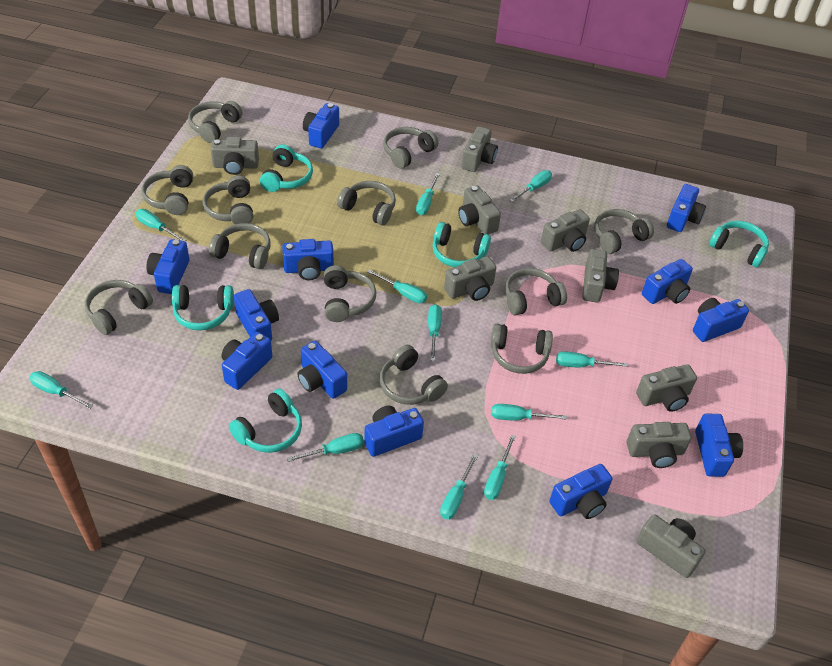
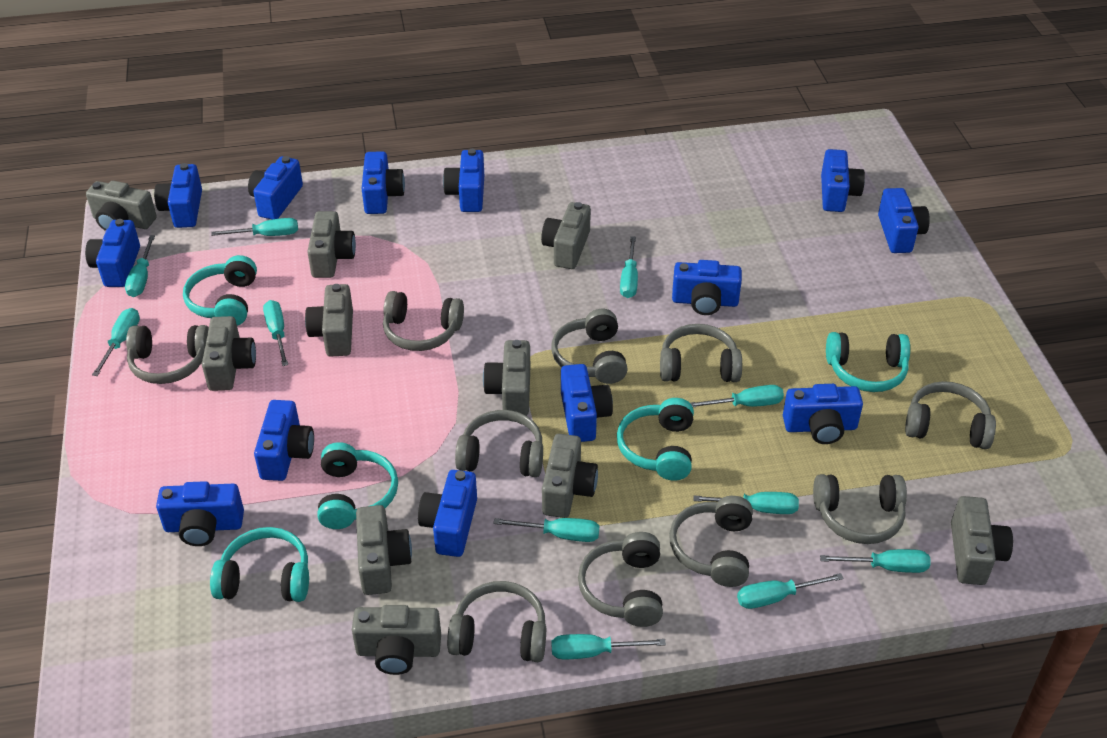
blue camera: 12 -> 13
grey camera: 9 -> 10
grey headphones: 12 -> 10

